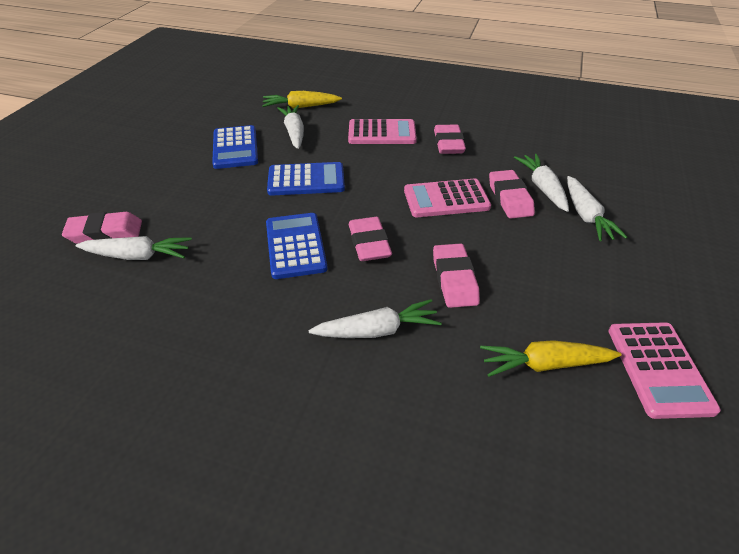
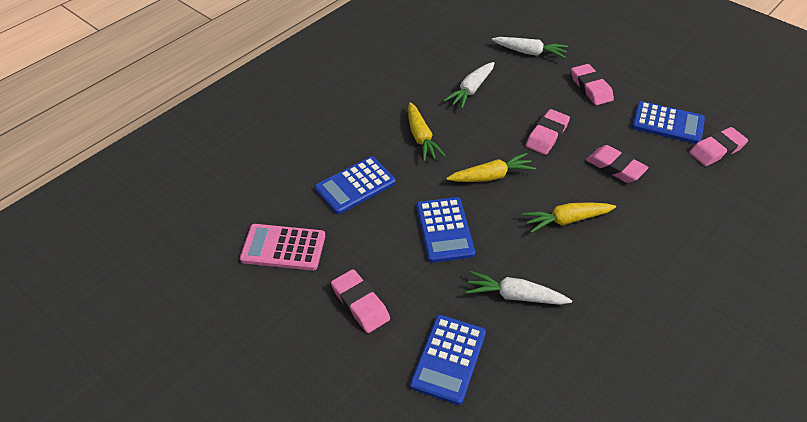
blue calculator: 3 -> 4
pink calculator: 3 -> 1
white carrot: 5 -> 3
yellow carrot: 2 -> 3

